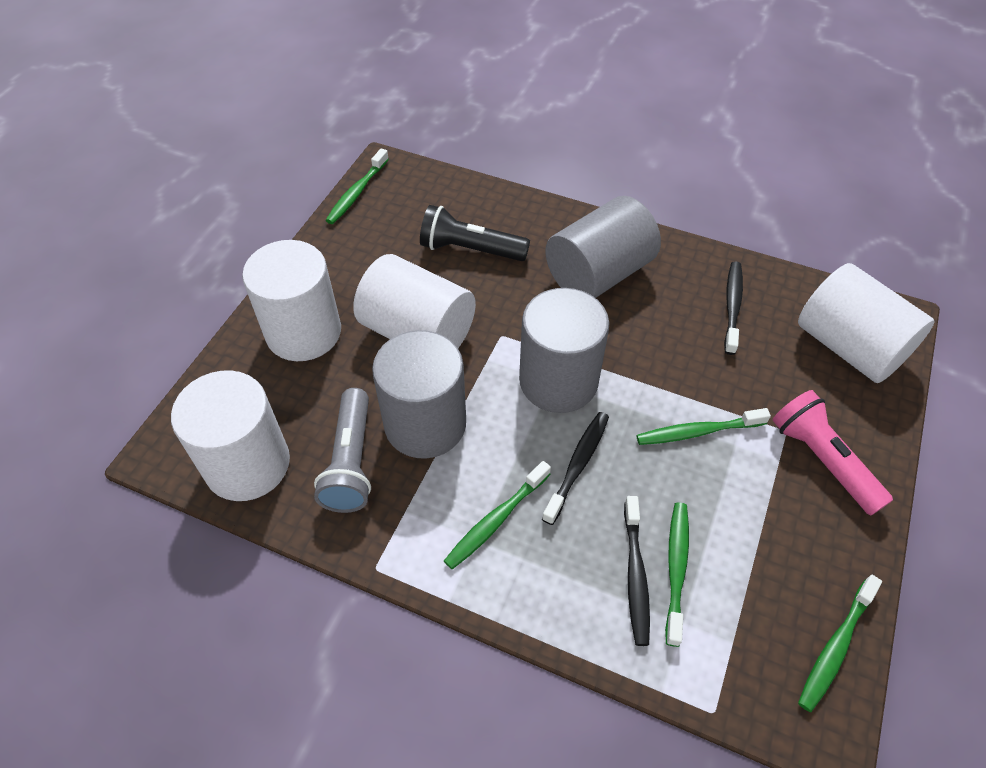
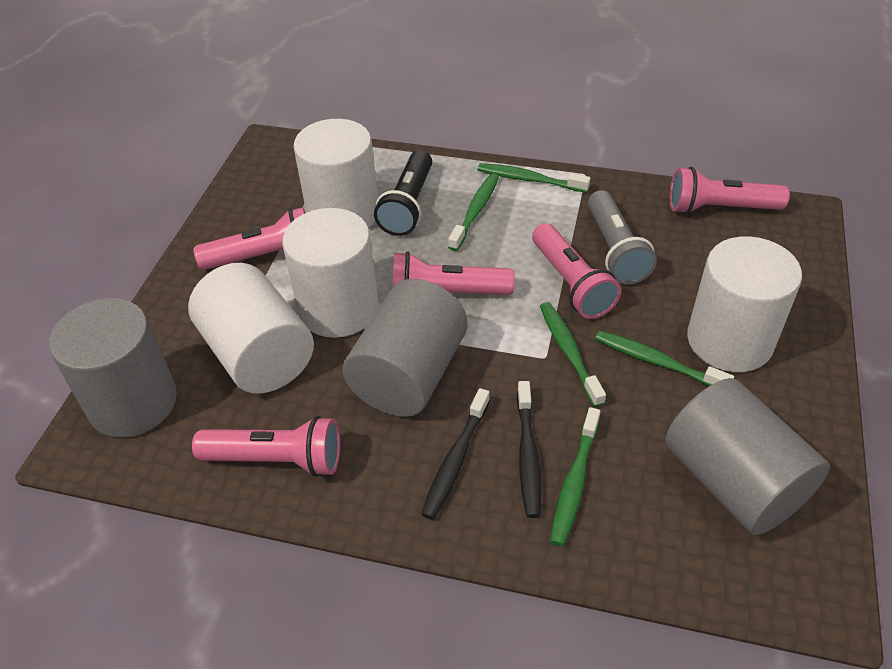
black toothbrush: 3 -> 2
pink flashlight: 1 -> 5

